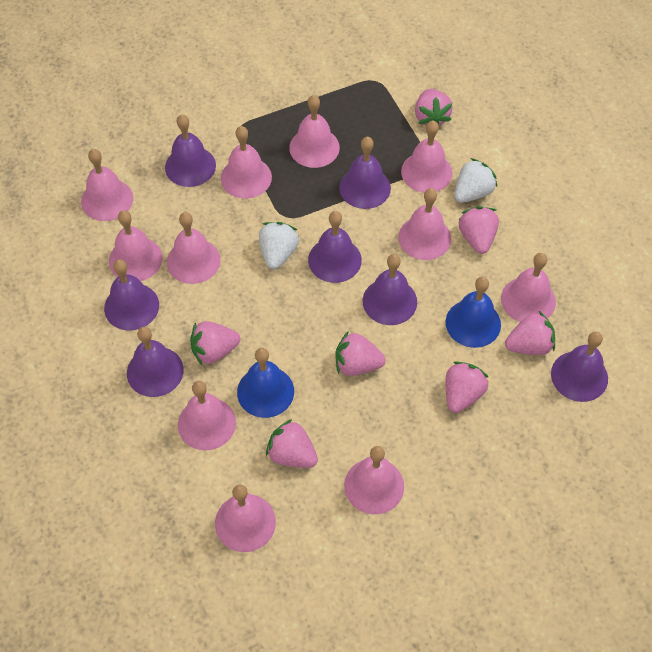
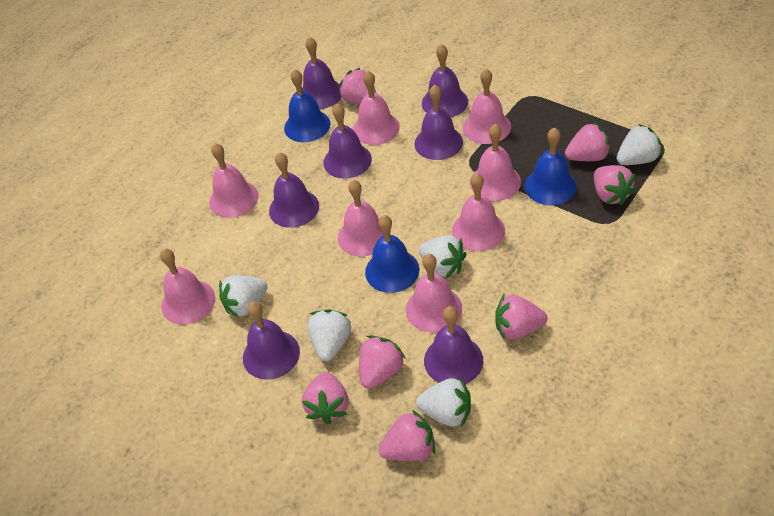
blue bell: 2 -> 3
pink bell: 11 -> 8
white strawberry: 2 -> 5

